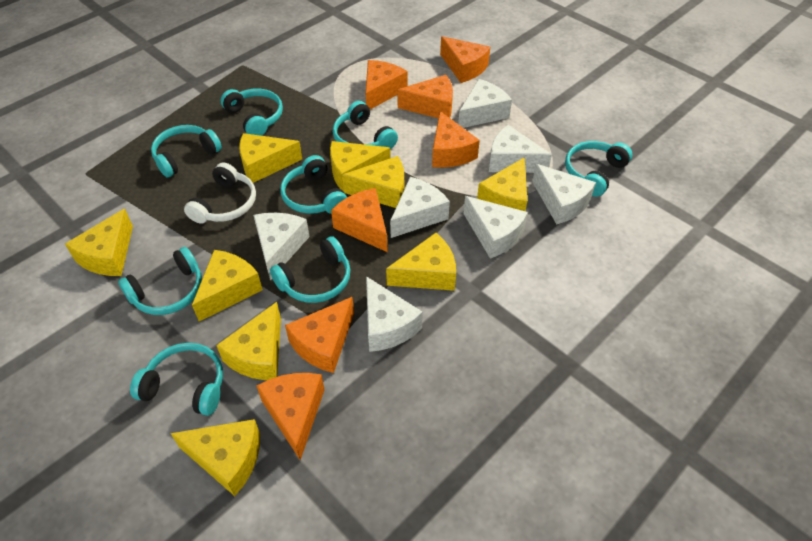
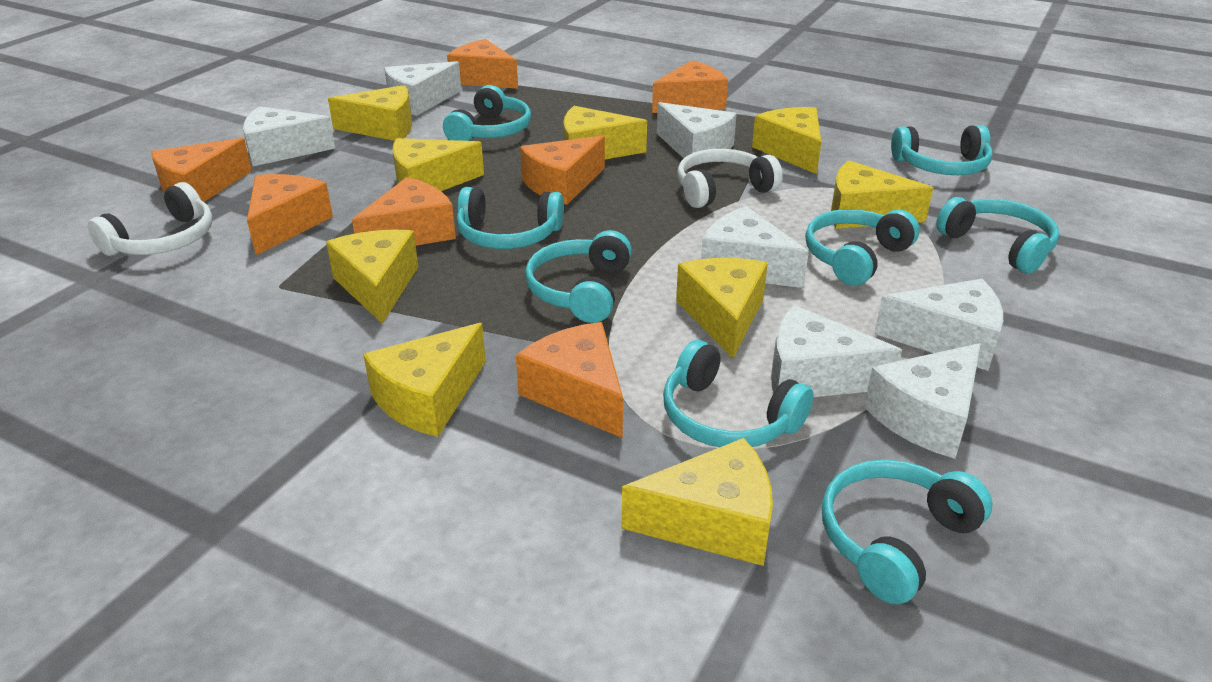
white headphones: 1 -> 2

